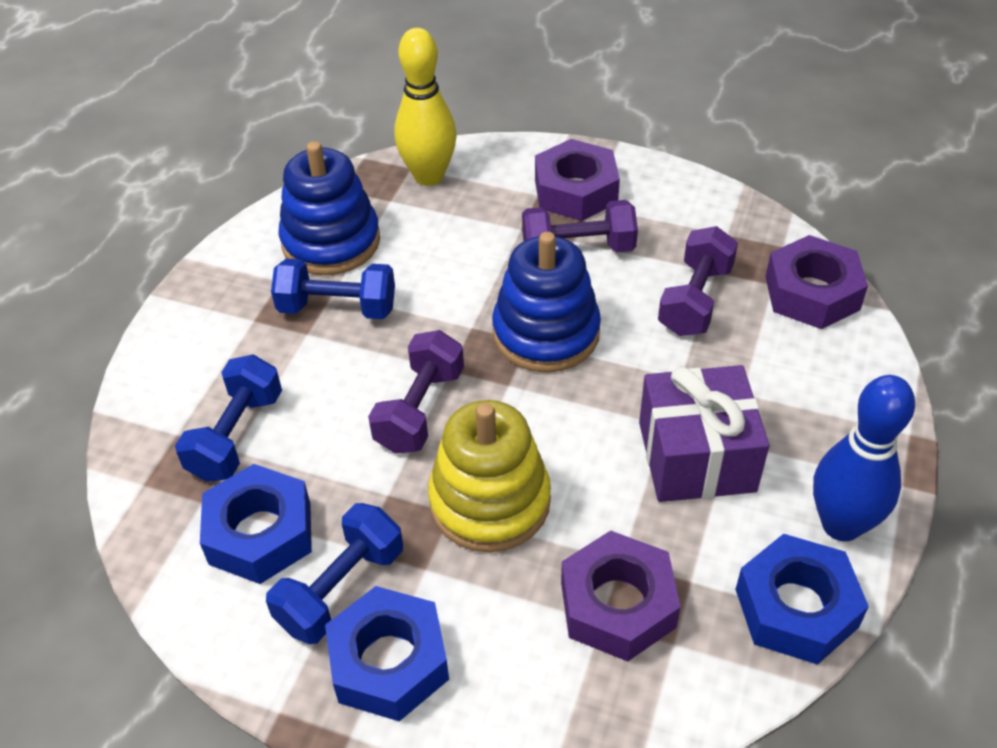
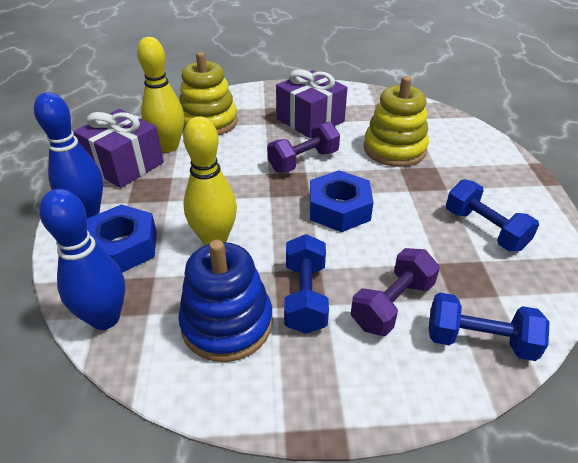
blue bowling pin: 1 -> 2
blue nut: 3 -> 2
blue stacking toy: 2 -> 1
purple dumbbell: 3 -> 2
purple gift: 1 -> 2
purple nut: 3 -> 0
yellow bowling pin: 1 -> 2
yellow stacking toy: 1 -> 2

